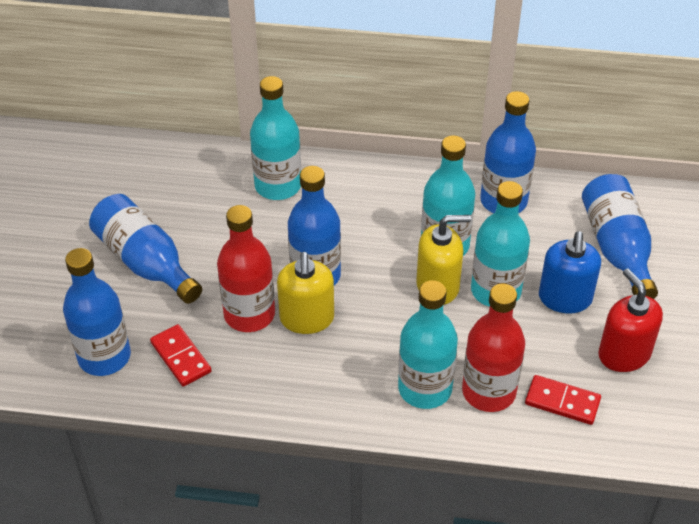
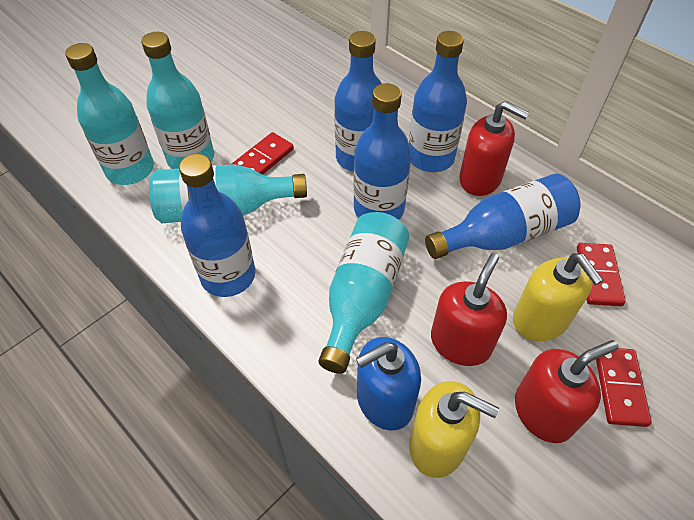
red bottle: 2 -> 0
red domino: 2 -> 3
red soap dispenser: 1 -> 3

